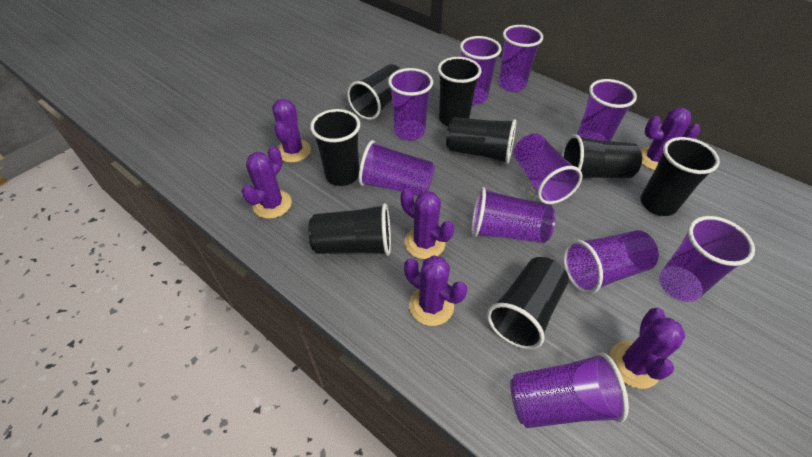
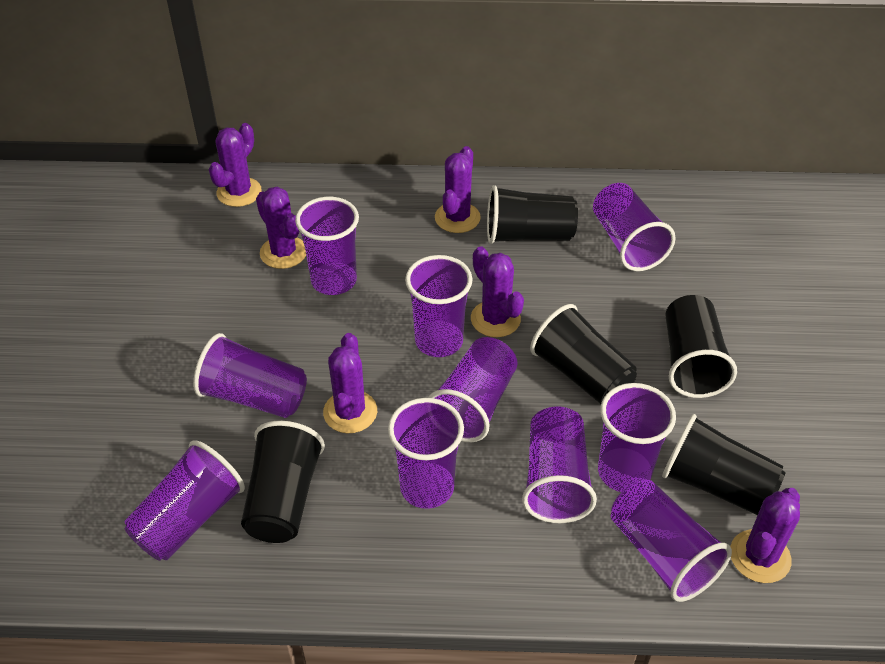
black cup: 8 -> 5

